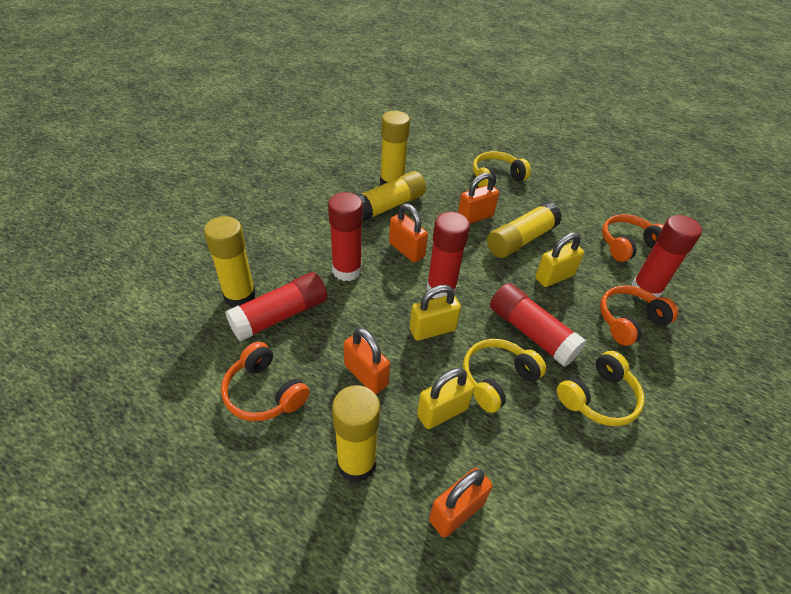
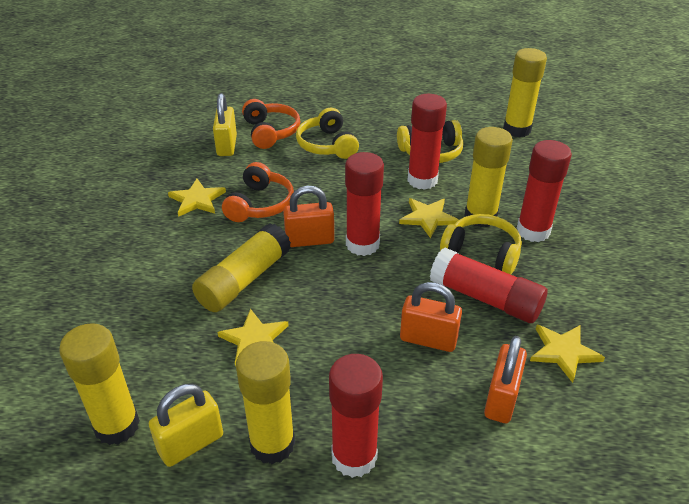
orange headphones: 3 -> 2
orange padlock: 4 -> 3
yellow padlock: 3 -> 2
yellow star: 0 -> 4

